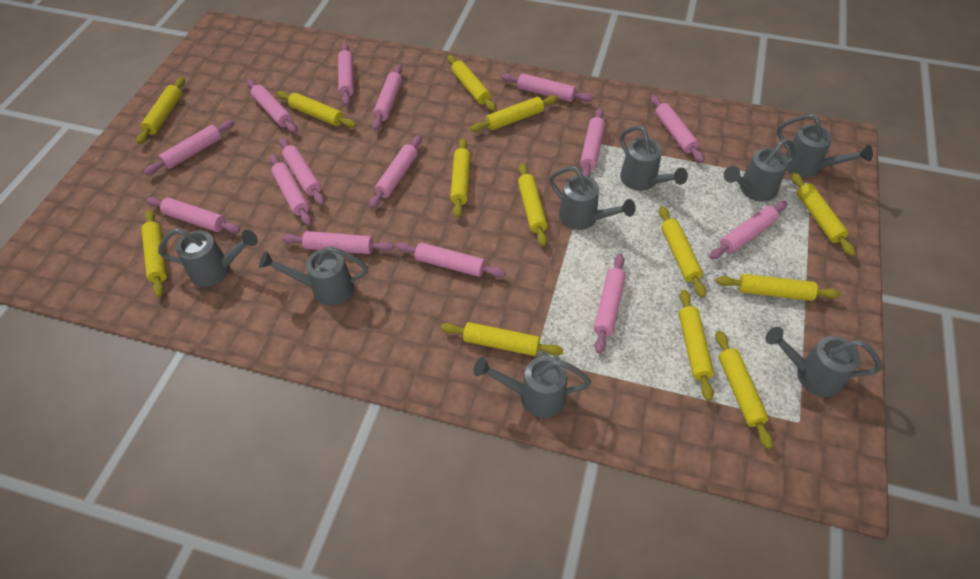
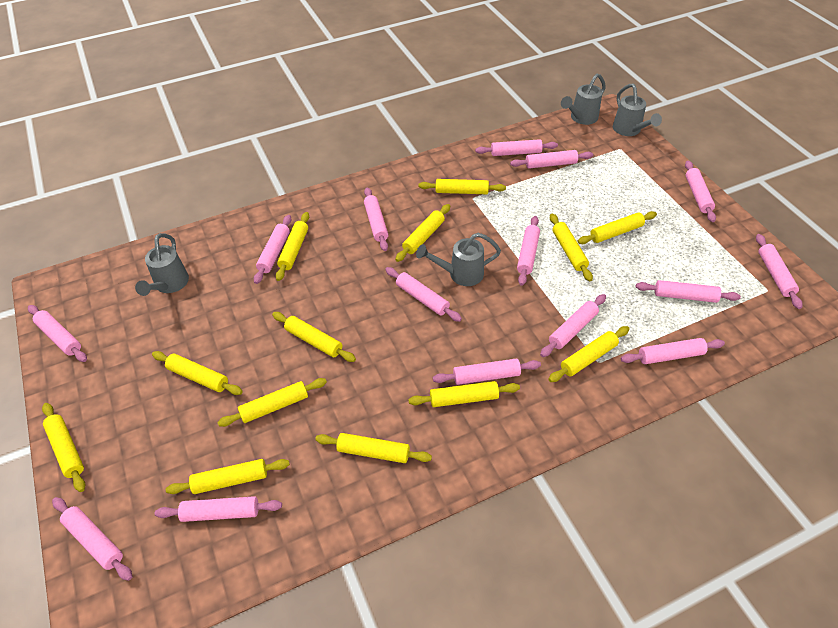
grey watering can: 8 -> 4

